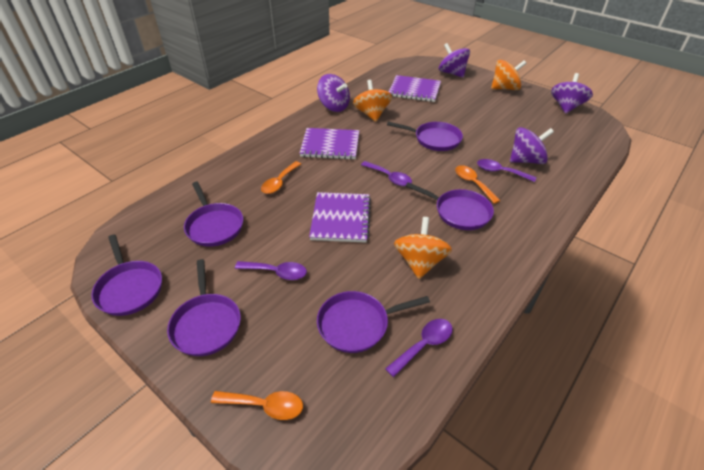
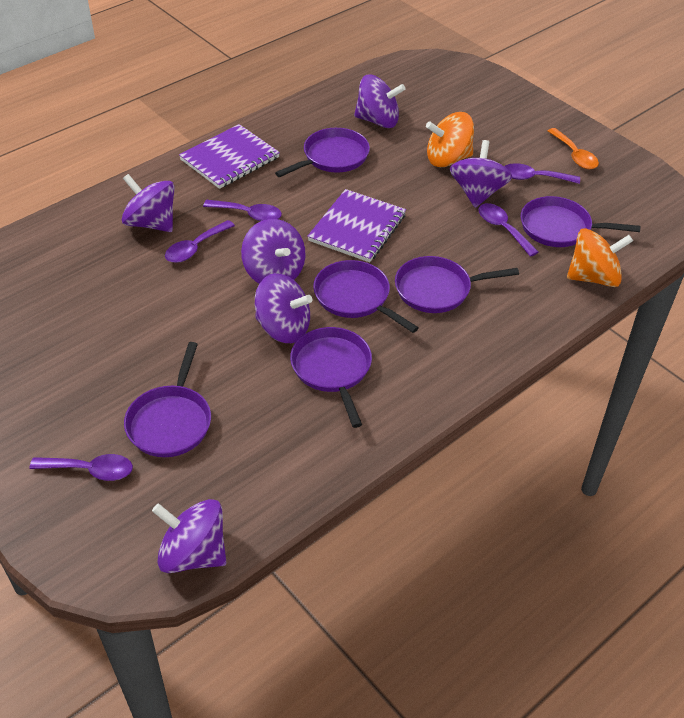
orange spinning top: 3 -> 2
orange spoon: 3 -> 1
purple notebook: 3 -> 2
purple spinning top: 4 -> 6
purple spoon: 4 -> 5

